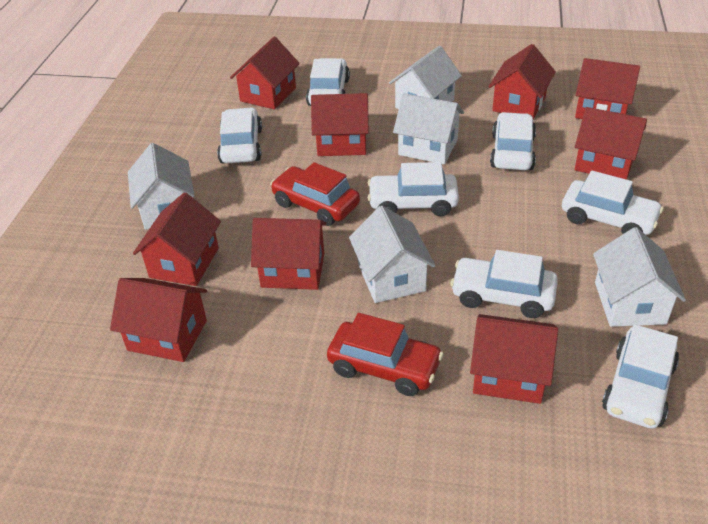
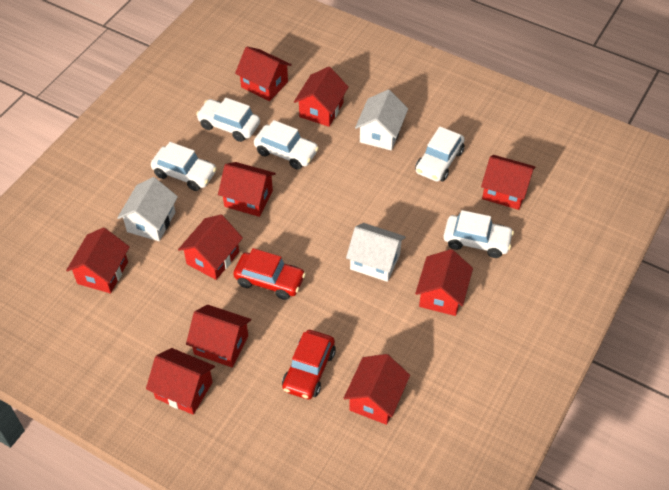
red house: 9 -> 10
white car: 7 -> 5
white house: 5 -> 3

